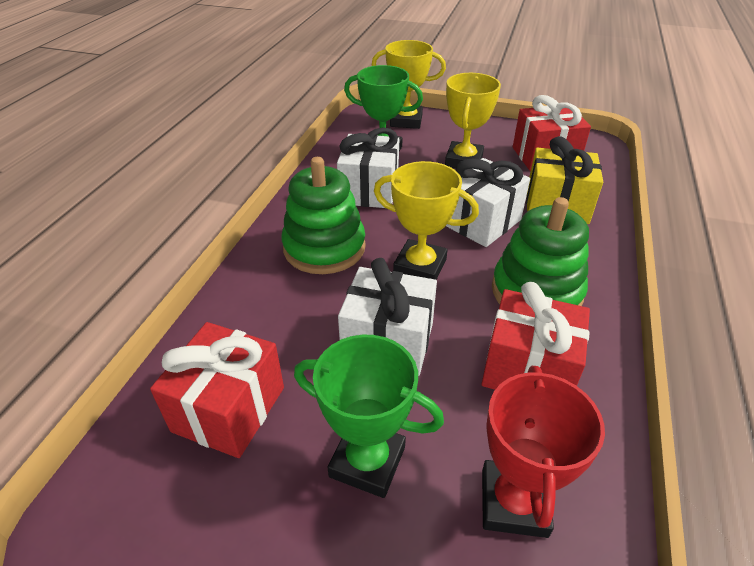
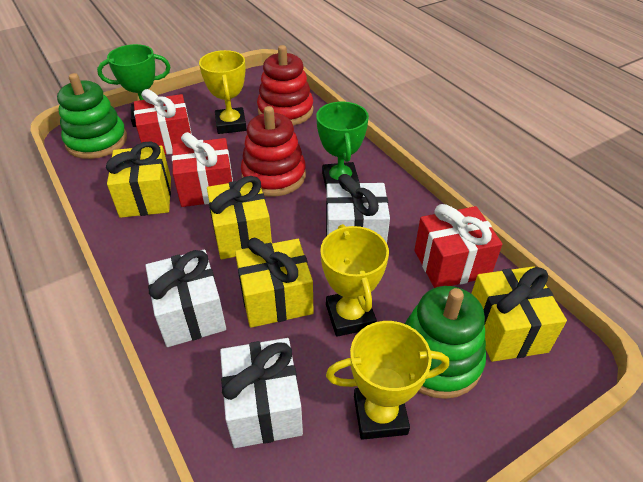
red stacking toy: 0 -> 2
red trophy: 1 -> 0
yellow gift: 1 -> 4

